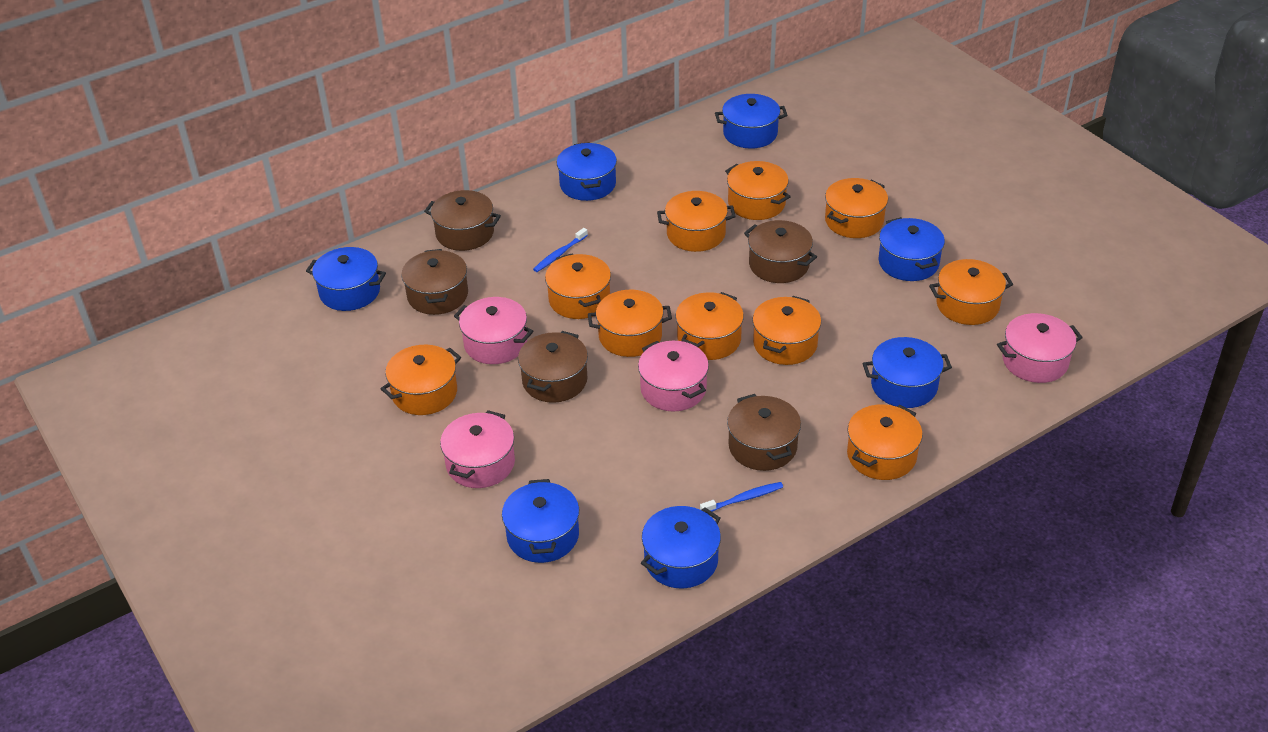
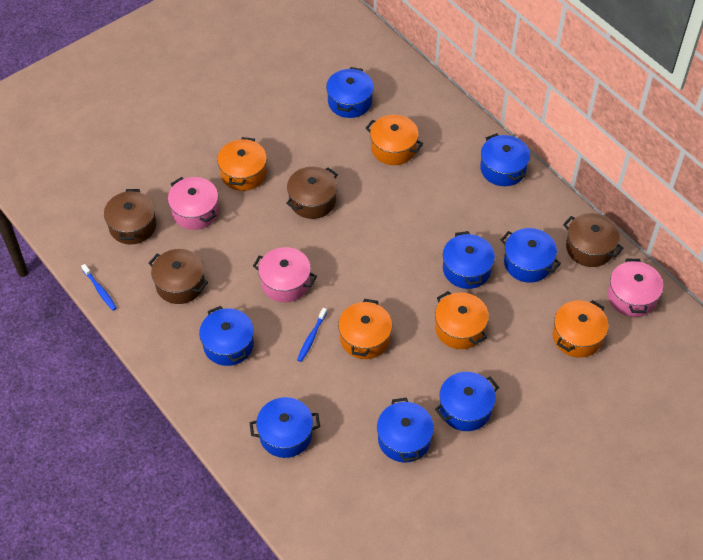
blue pot: 7 -> 8
brown pot: 5 -> 4
orange pot: 10 -> 5
pink pot: 4 -> 3

